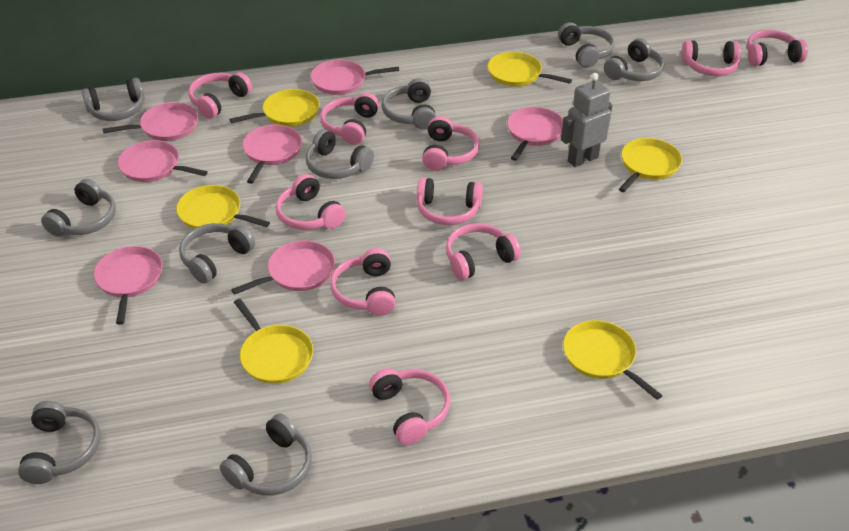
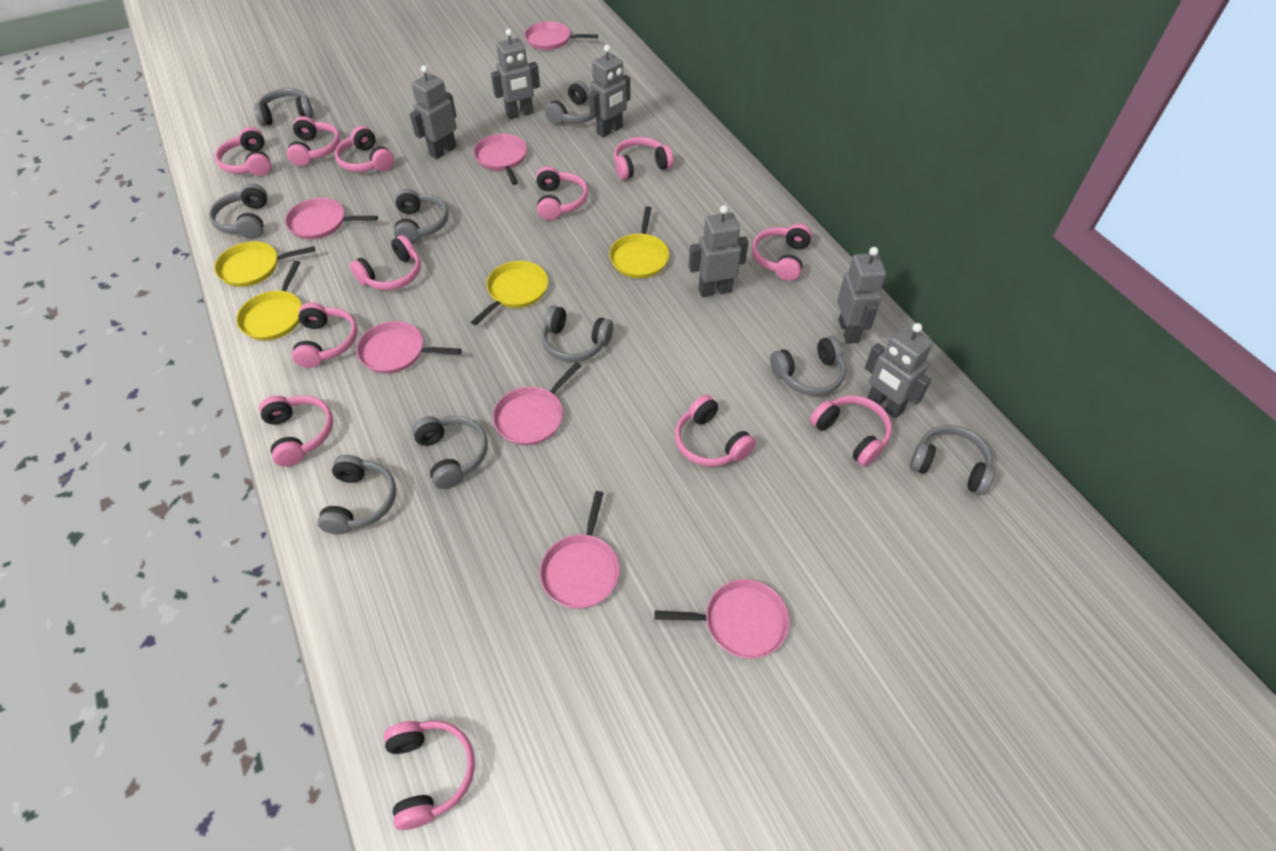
grey robot: 1 -> 6
pink headphones: 10 -> 12
yellow pan: 6 -> 4

